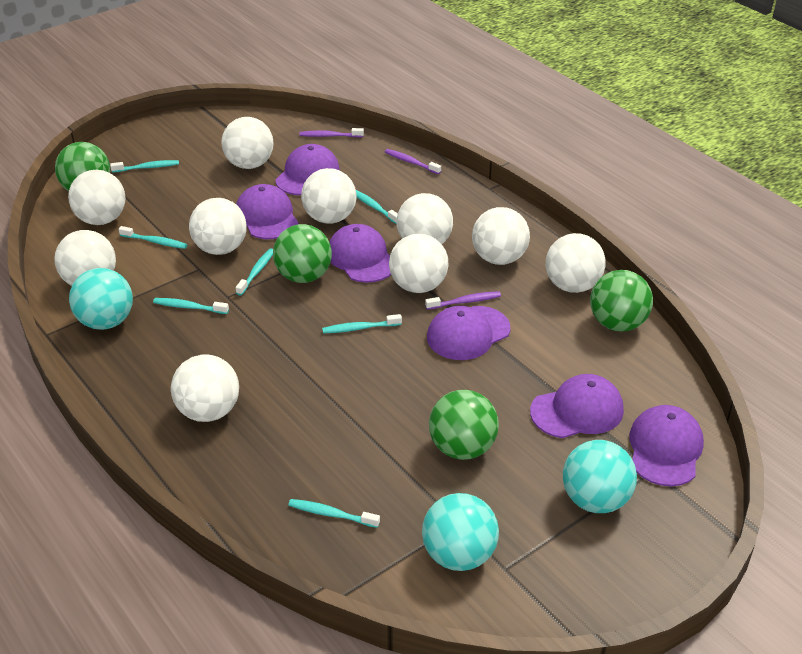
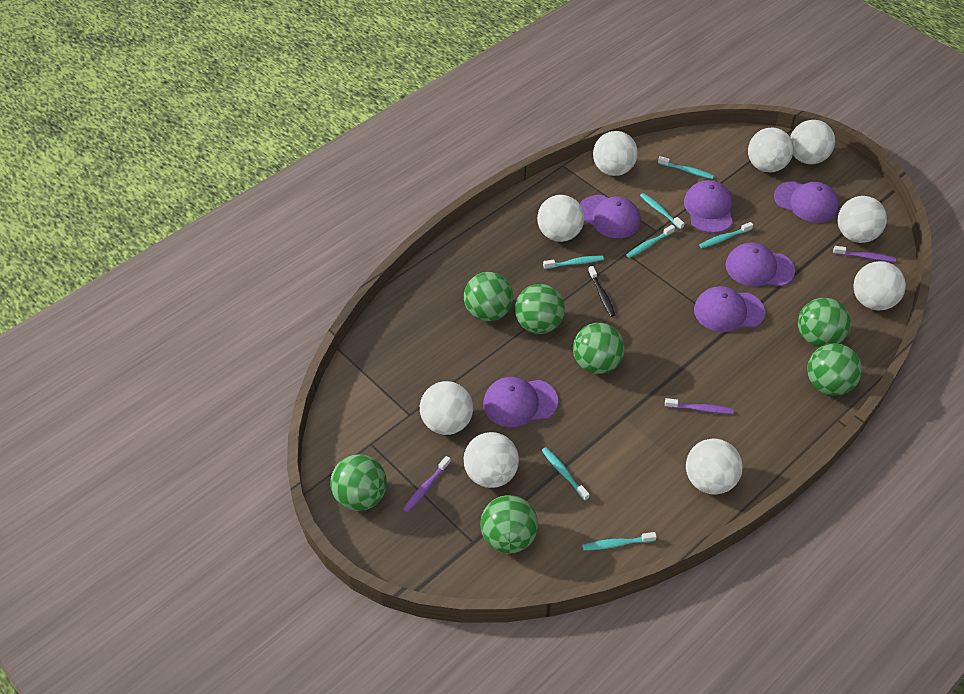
black toothbrush: 0 -> 1
green ball: 4 -> 7
turquoise ball: 3 -> 0
white ball: 10 -> 9

